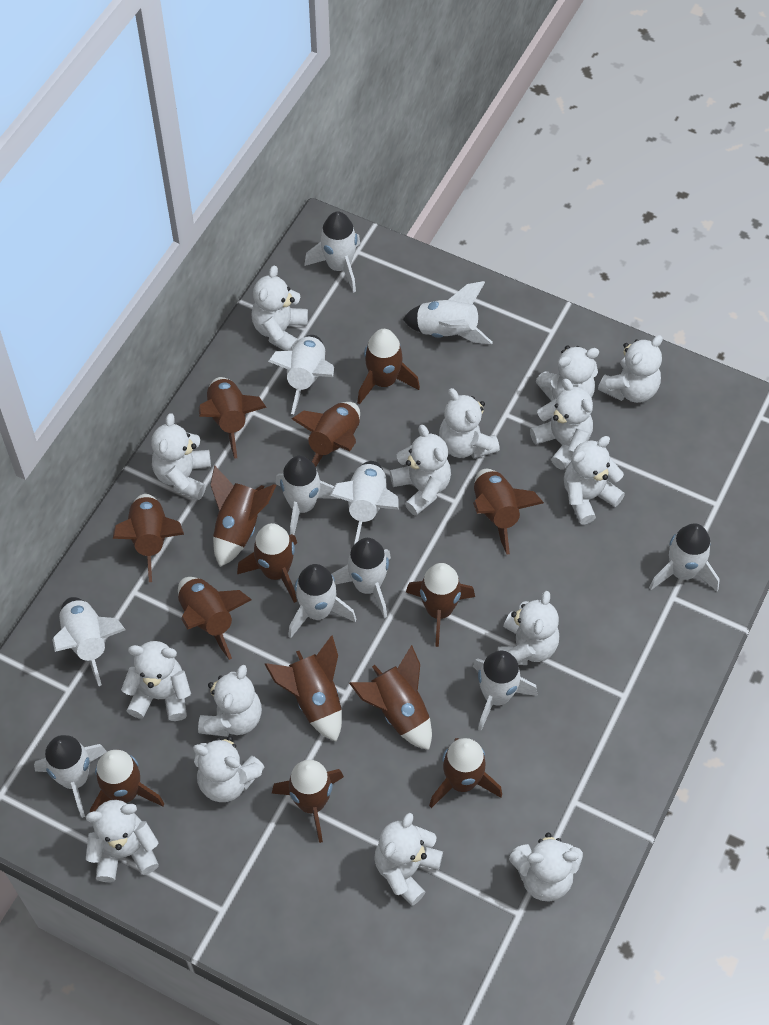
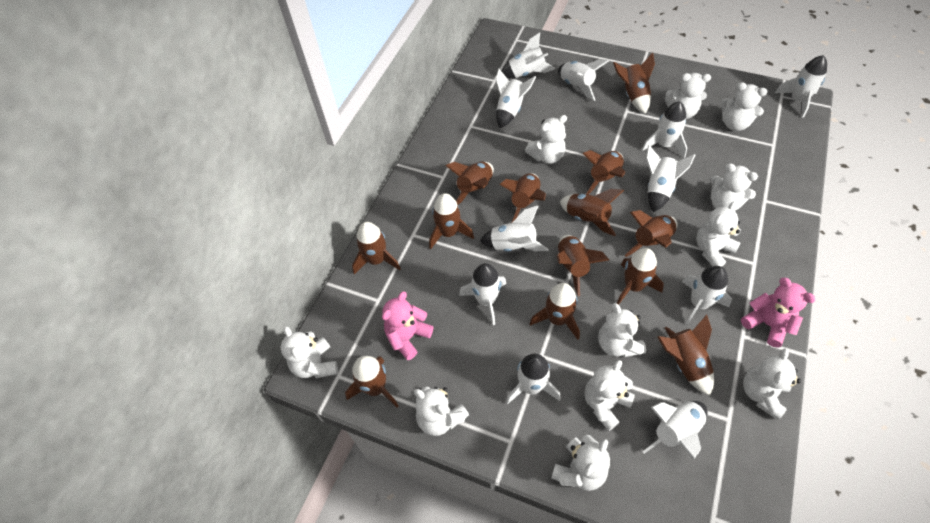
brown rocket: 14 -> 13
pink teddy bear: 0 -> 2
white teddy bear: 15 -> 11

